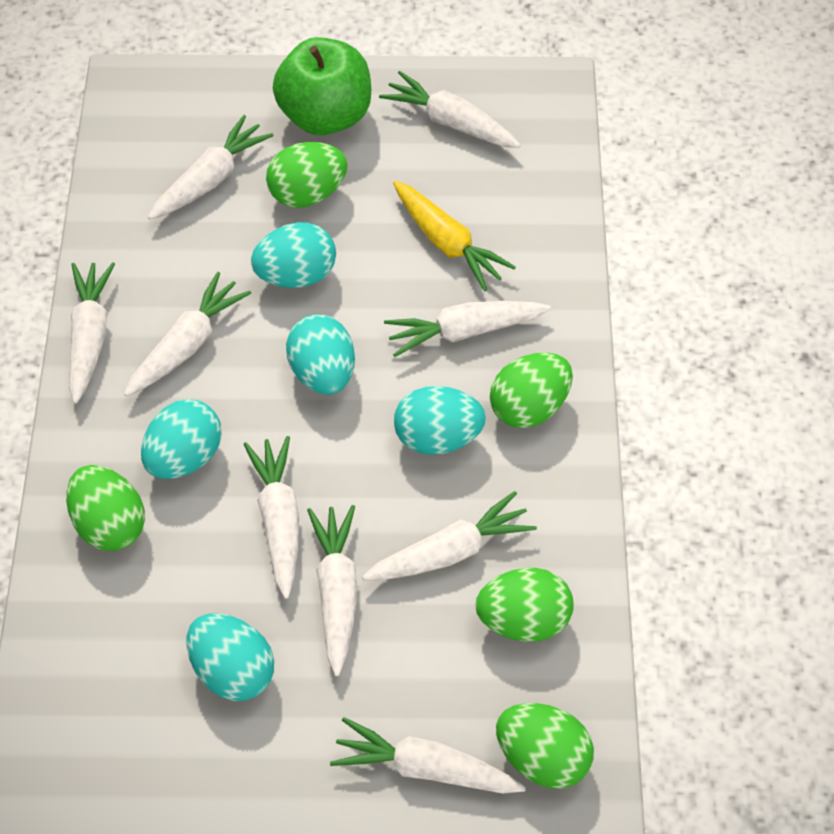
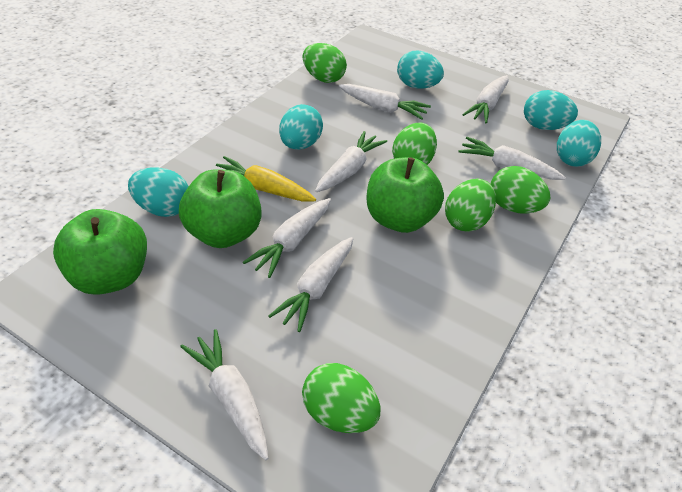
green apple: 1 -> 3
white carrot: 9 -> 7

